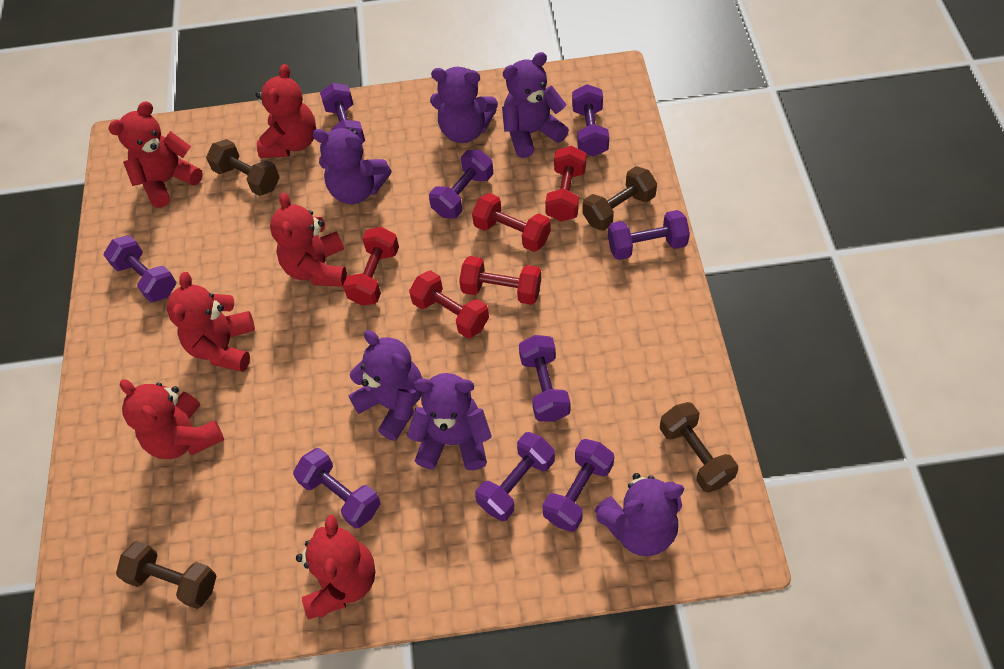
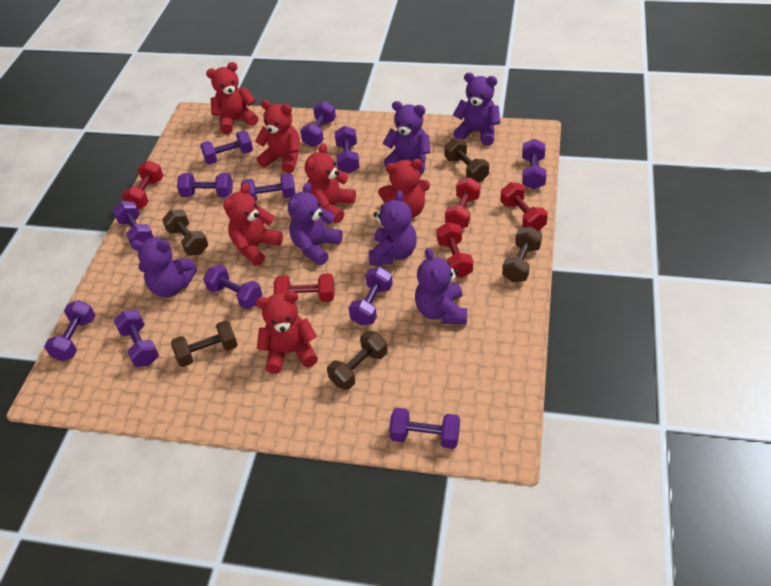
brown dumbbell: 4 -> 5
purple dumbbell: 9 -> 12

